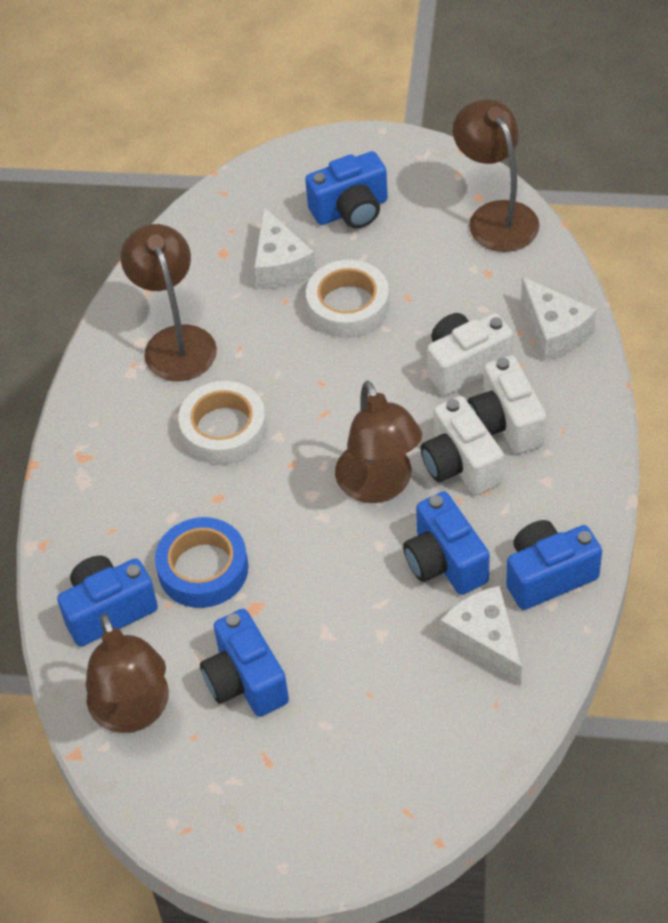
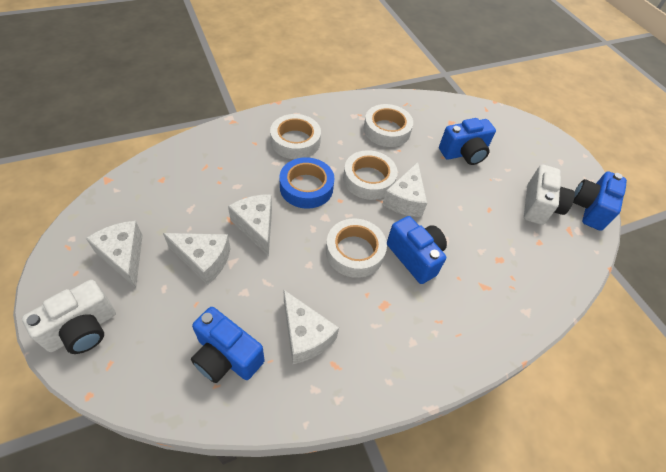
blue camera: 5 -> 4
brown lamp: 4 -> 0
white camera: 3 -> 2
white cheese: 3 -> 5
white tape: 2 -> 4

